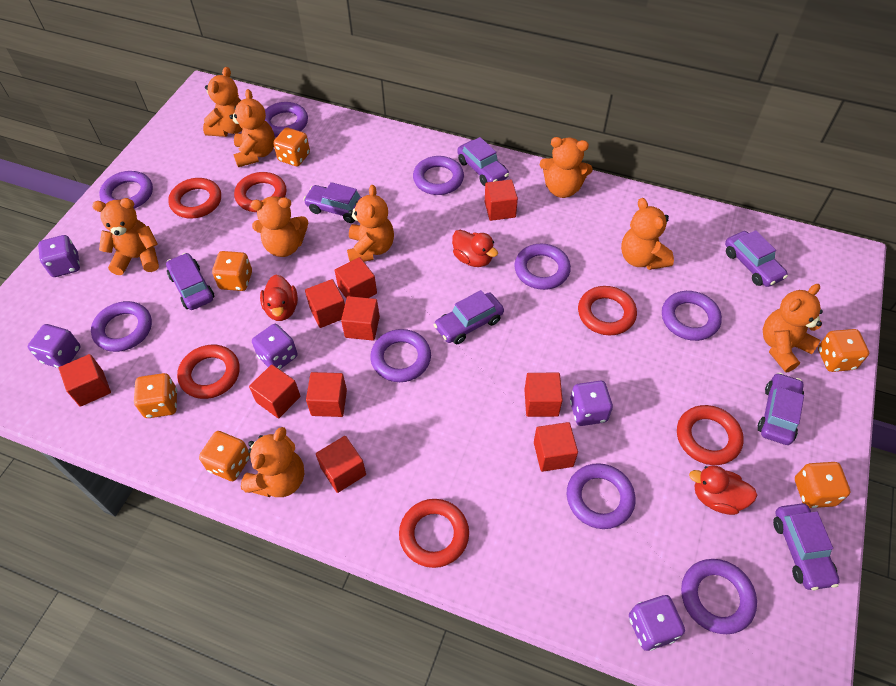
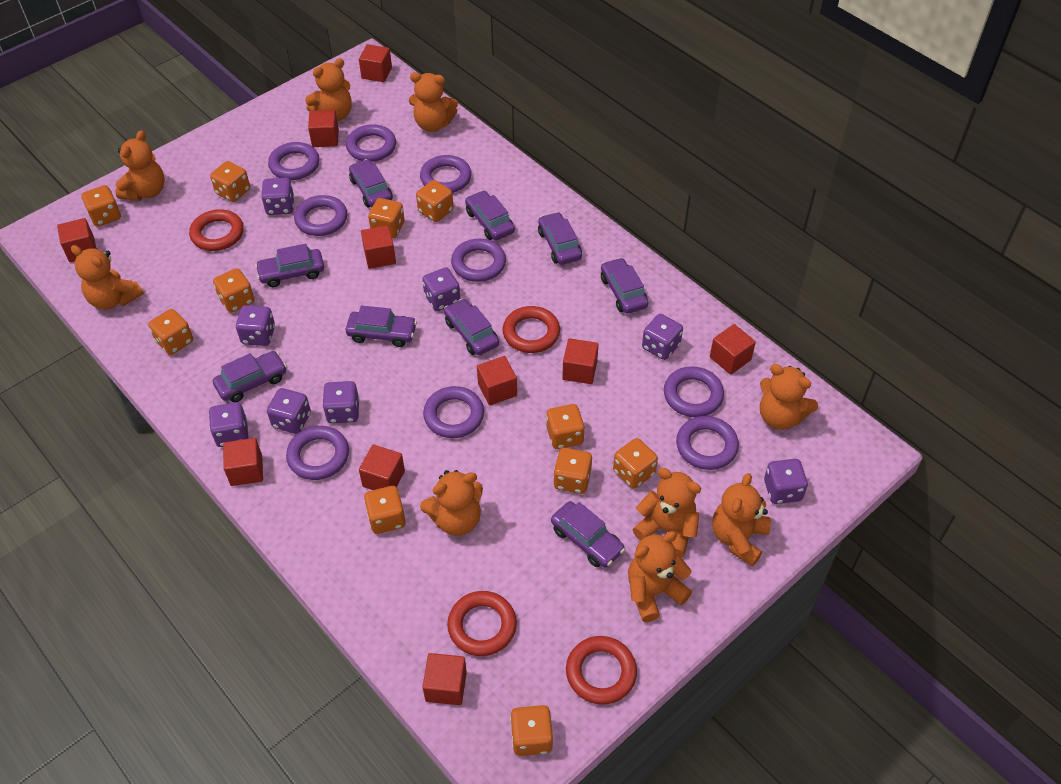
orange dice: 6 -> 11
purple car: 7 -> 9
purple dice: 5 -> 8
red duck: 3 -> 0
red ring: 6 -> 4

